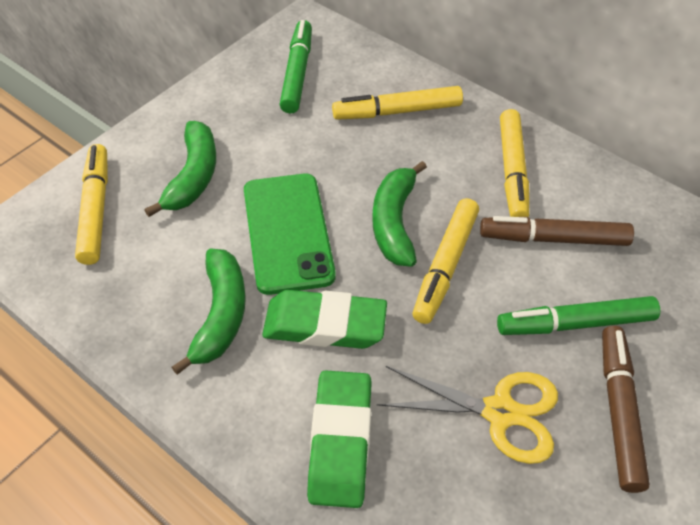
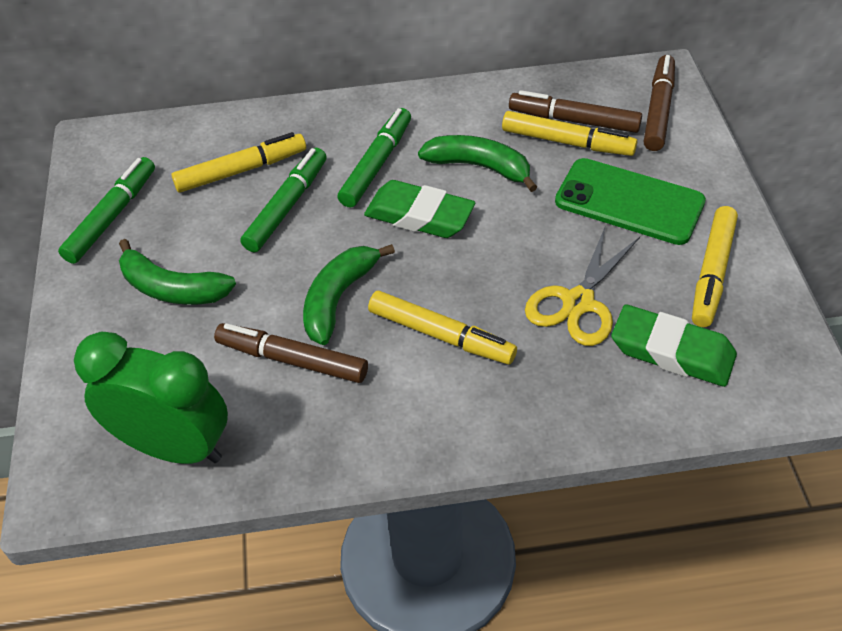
brown marker: 2 -> 3
green clock: 0 -> 1
green marker: 2 -> 3

